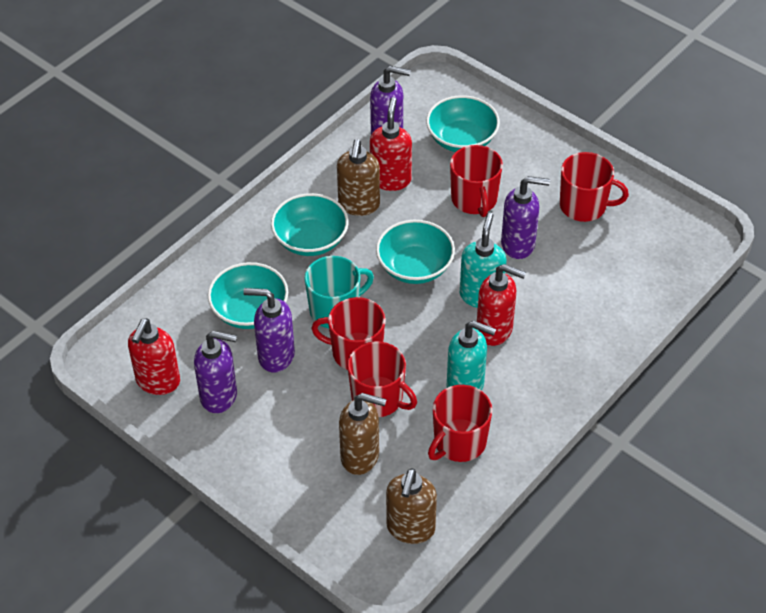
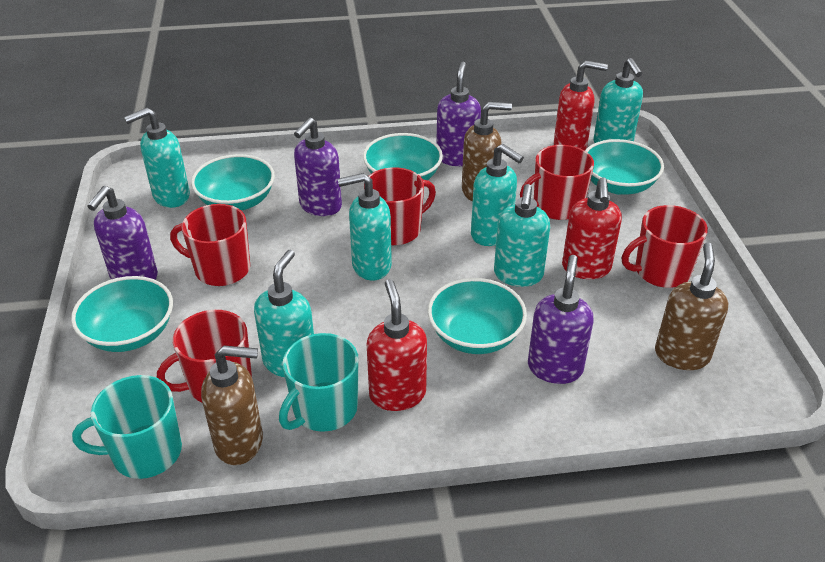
turquoise bowl: 4 -> 5
turquoise mug: 1 -> 2
turquoise soap dispenser: 2 -> 6

